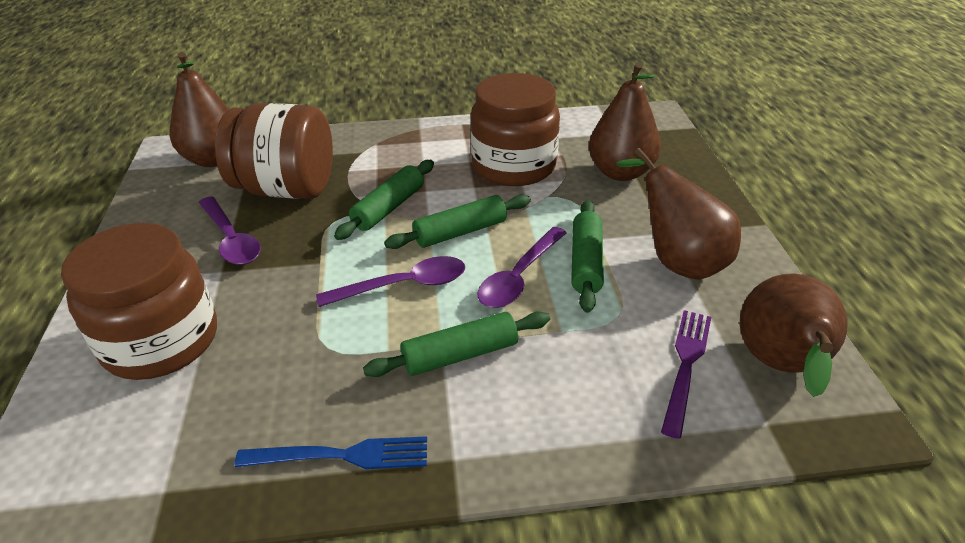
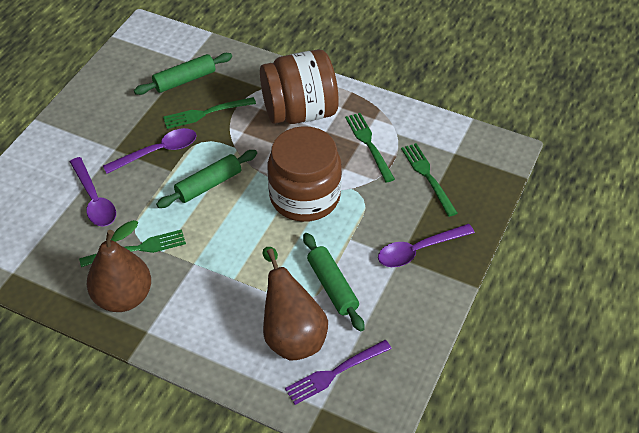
blue fork: 1 -> 0
brown jar: 3 -> 2
brown pear: 4 -> 2
green fork: 0 -> 4
green rolling pin: 4 -> 3

